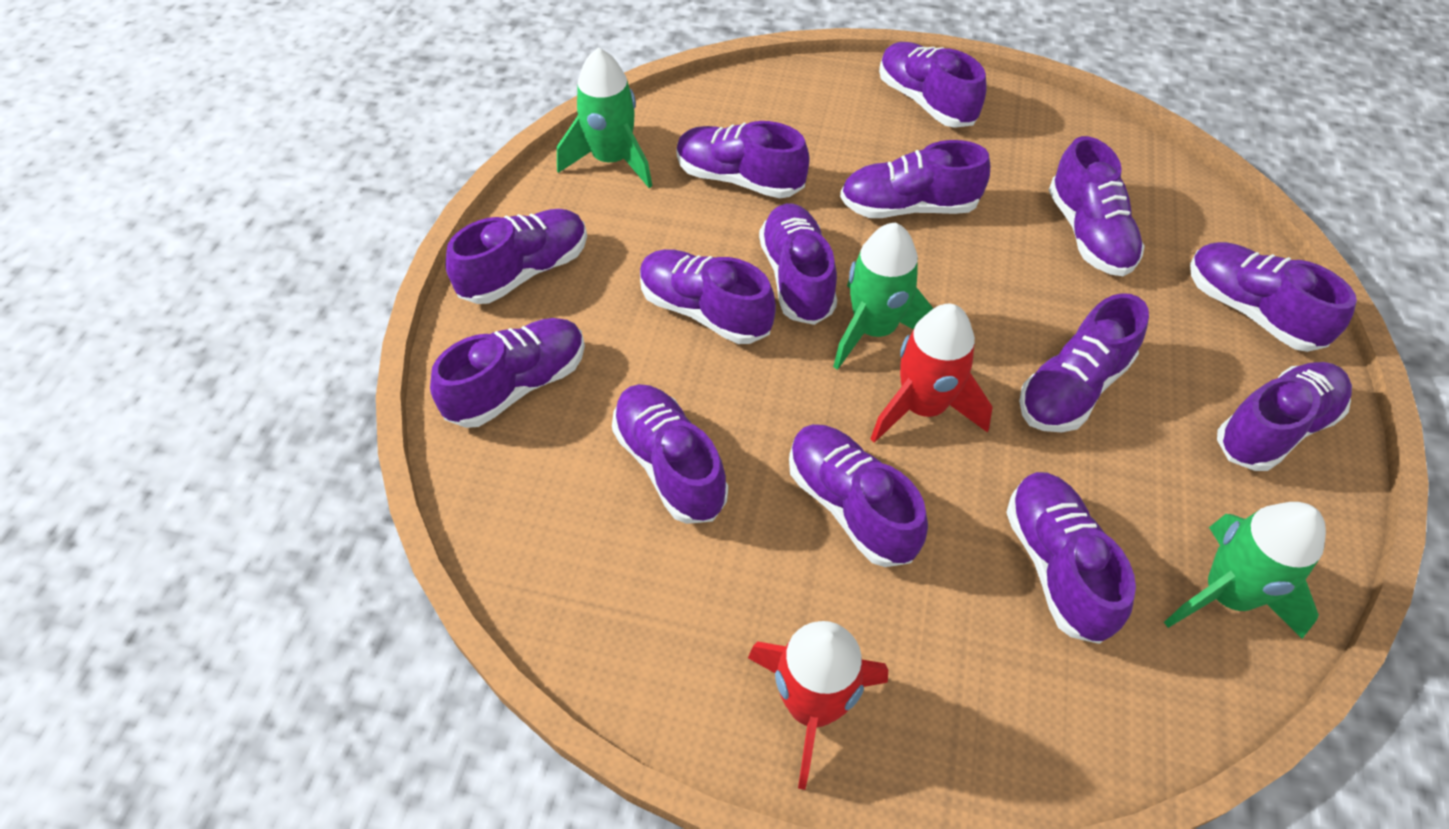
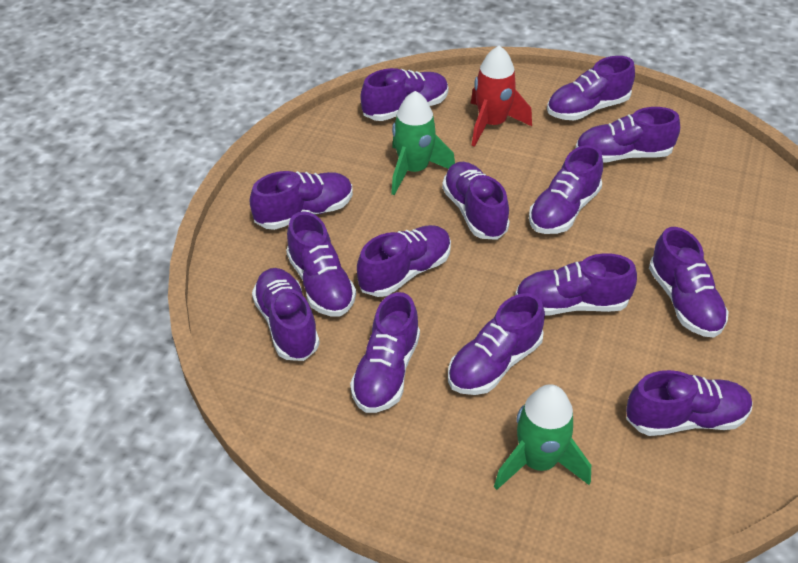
green rocket: 3 -> 2
red rocket: 2 -> 1

